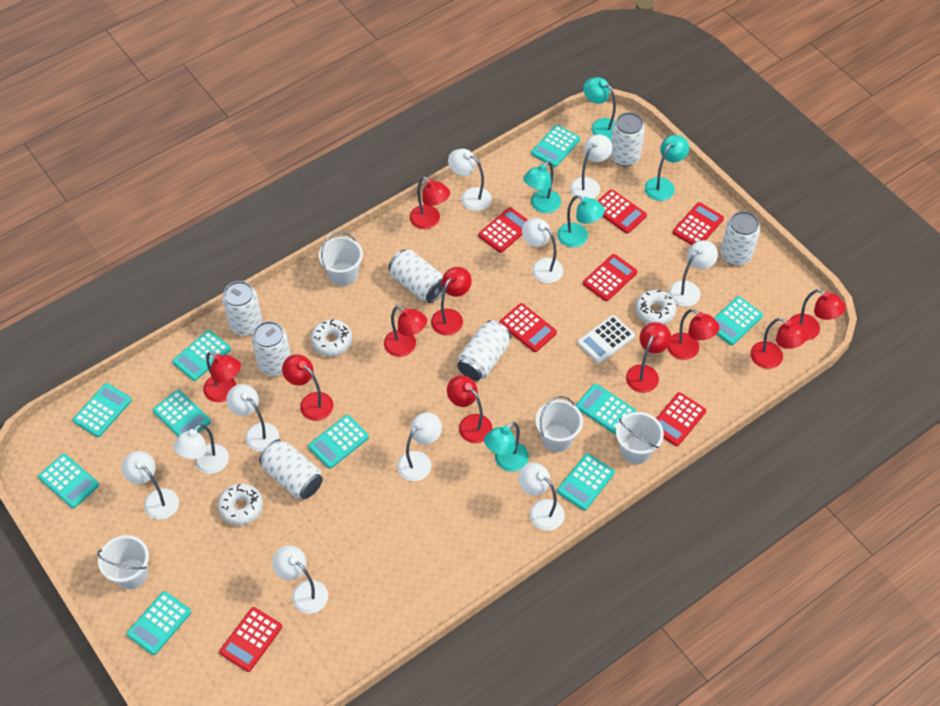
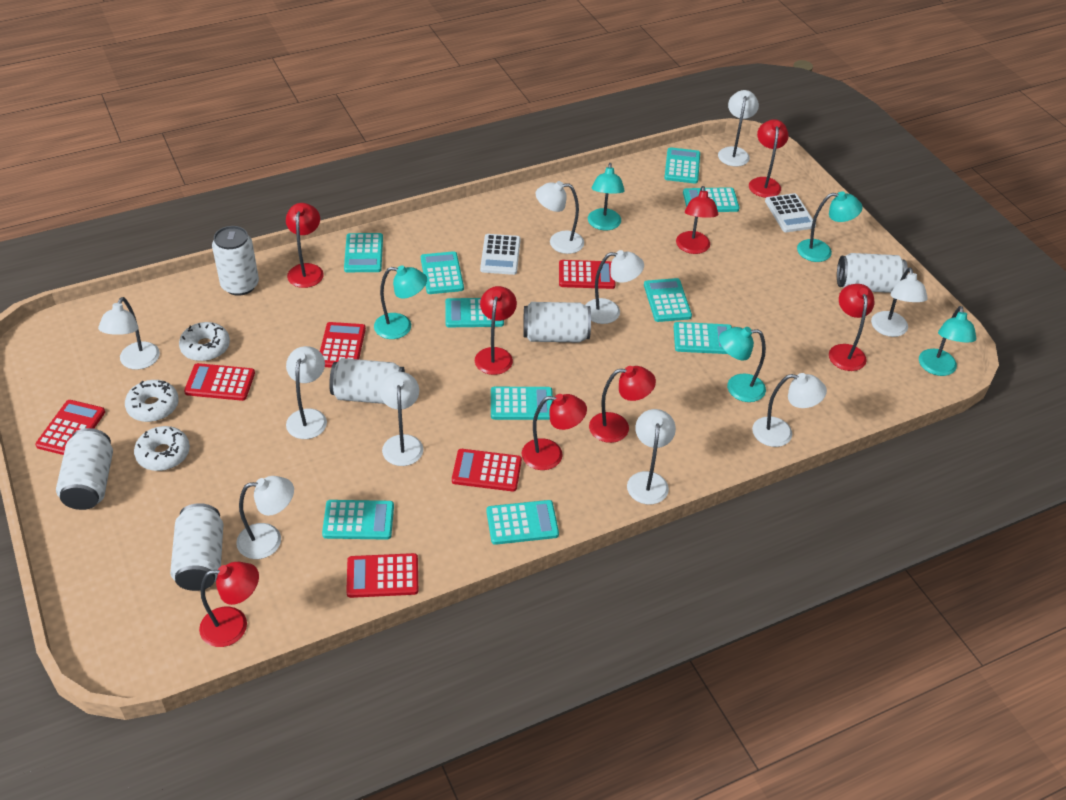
red calculator: 7 -> 6
red lamp: 10 -> 8
white bucket: 4 -> 0
white calculator: 1 -> 2
white can: 7 -> 6

